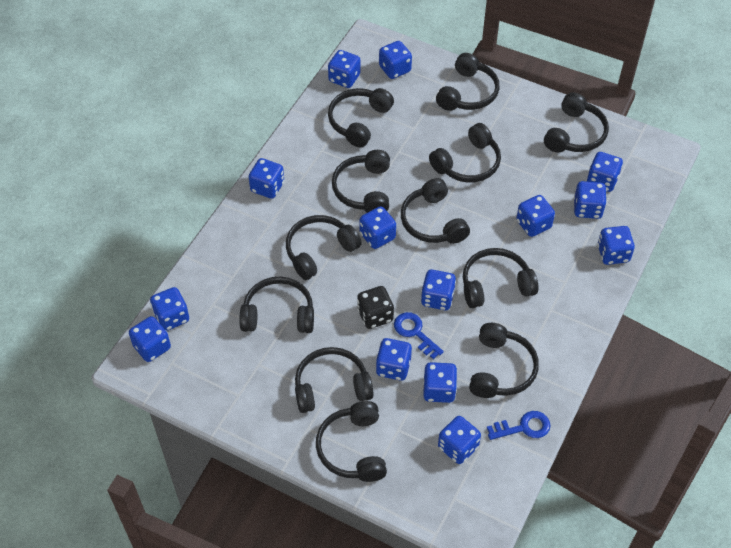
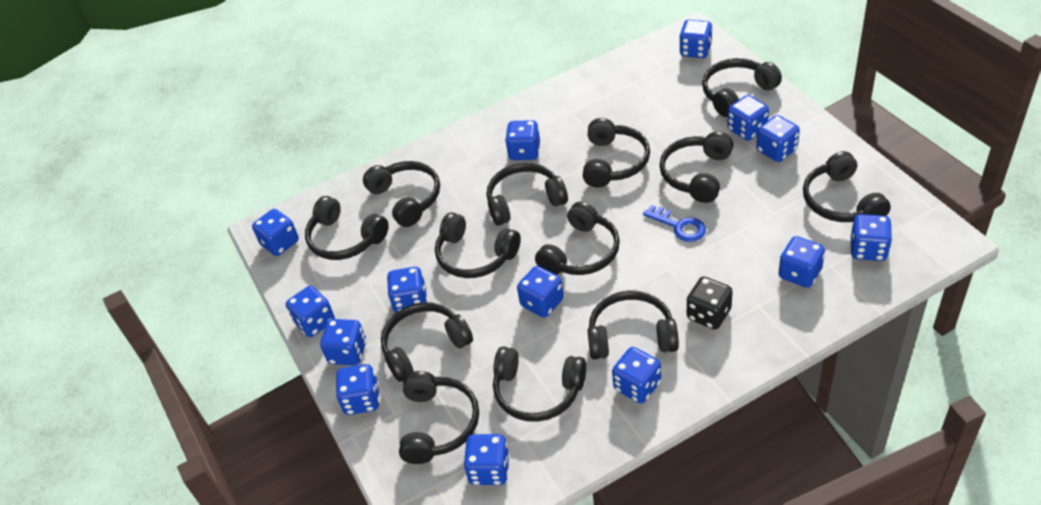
black headphones: 12 -> 13
blue key: 2 -> 1

